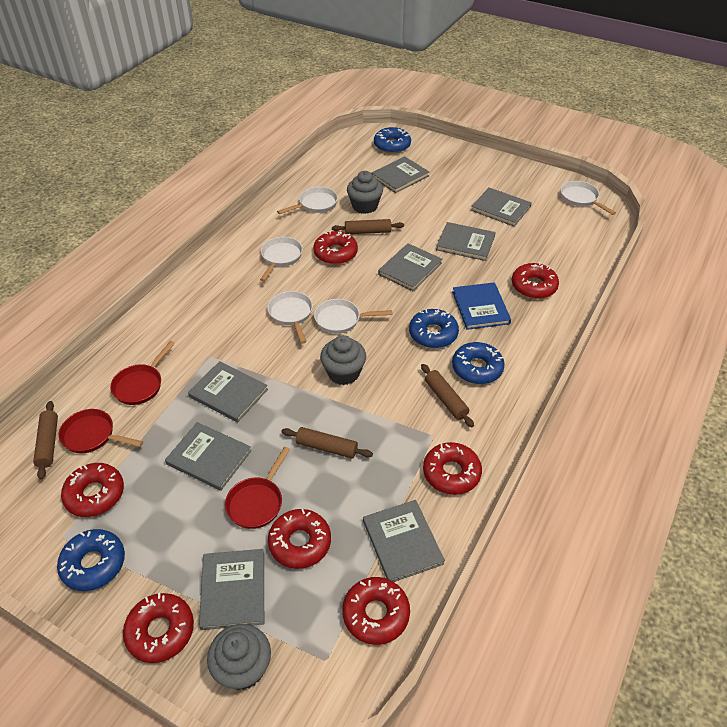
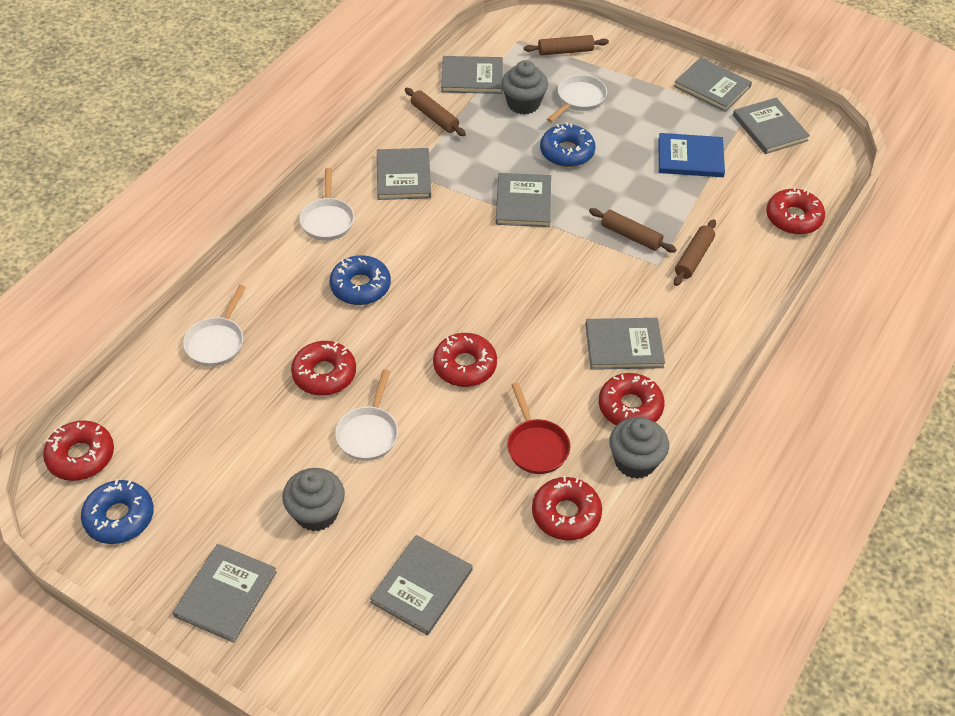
blue donut: 4 -> 3
red donut: 7 -> 6
red pan: 3 -> 1
white pan: 5 -> 4

